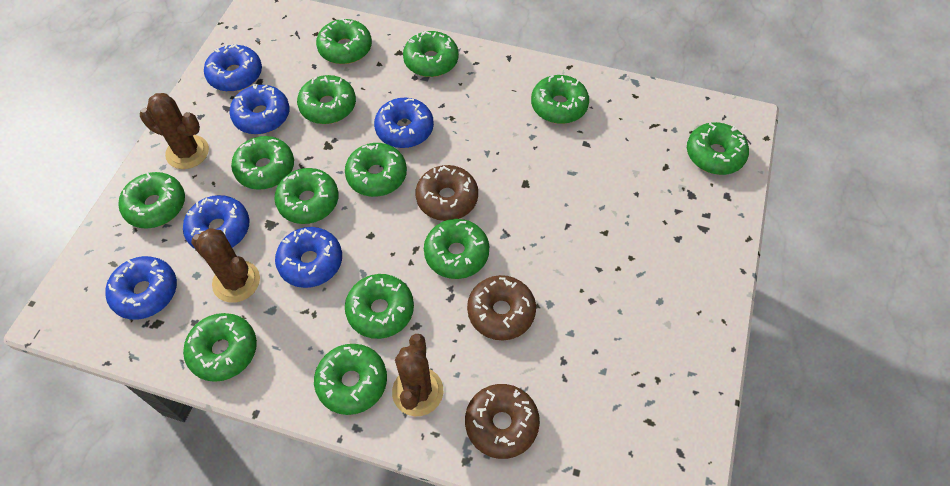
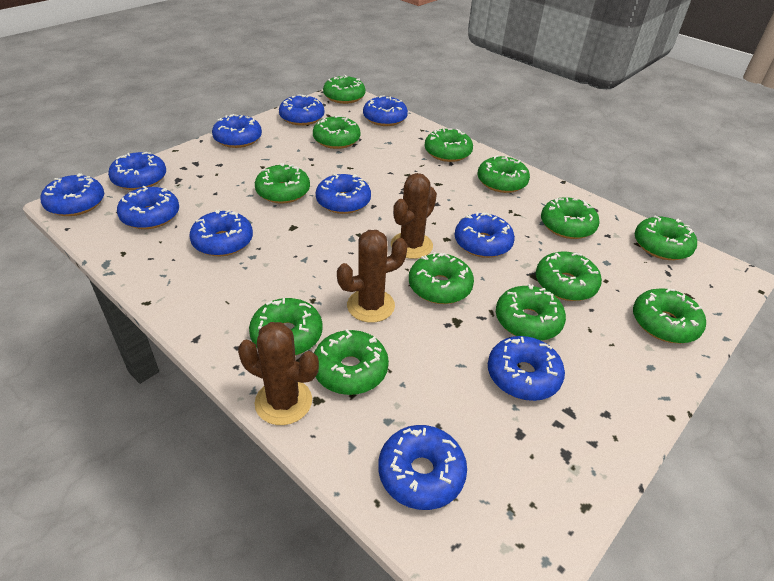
blue donut: 6 -> 11
brown donut: 3 -> 0

